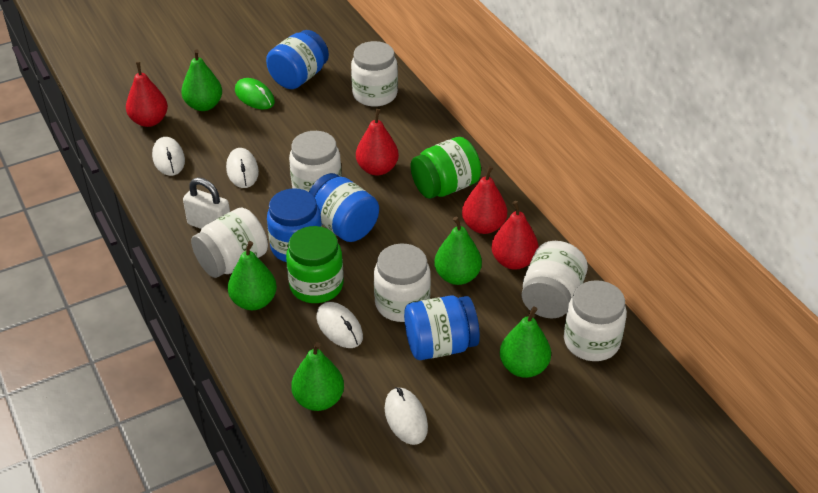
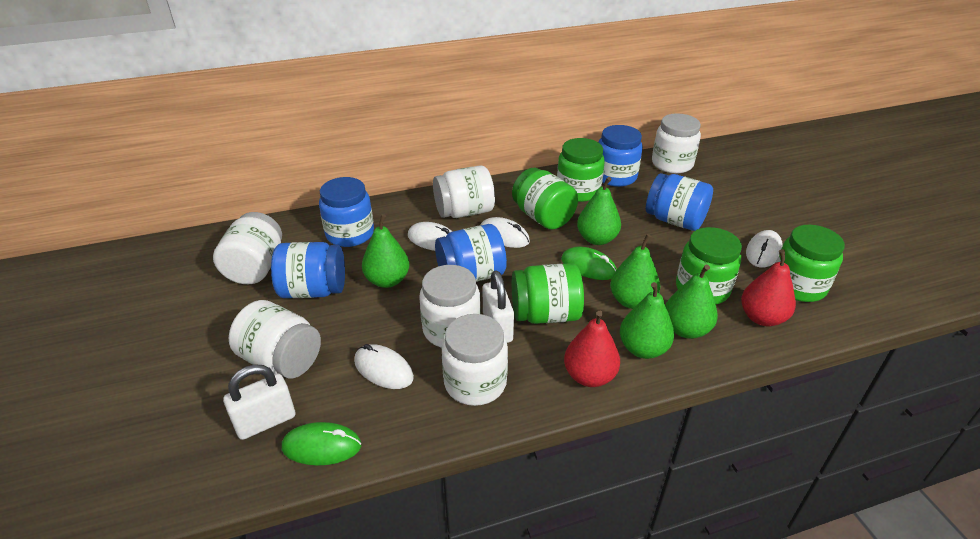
blue jar: 4 -> 5
green jar: 2 -> 5
green mouse: 1 -> 2
red pear: 4 -> 2
white padlock: 1 -> 2

